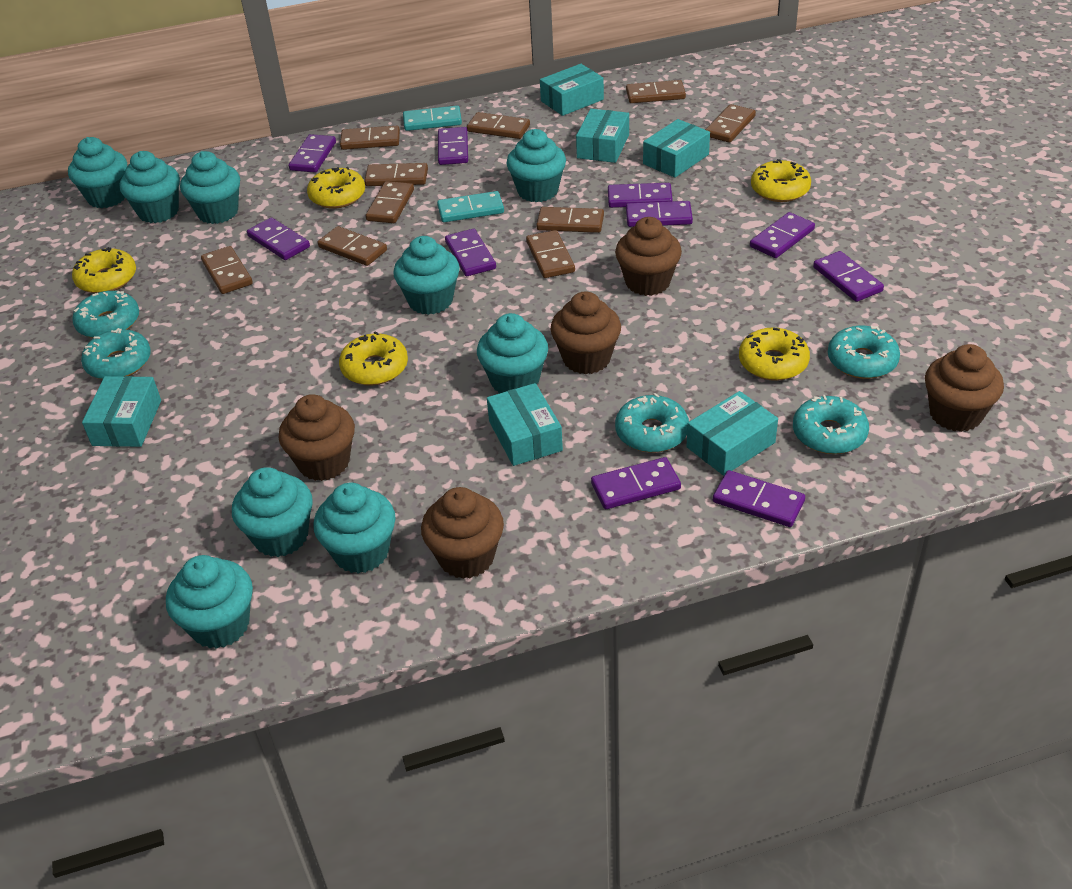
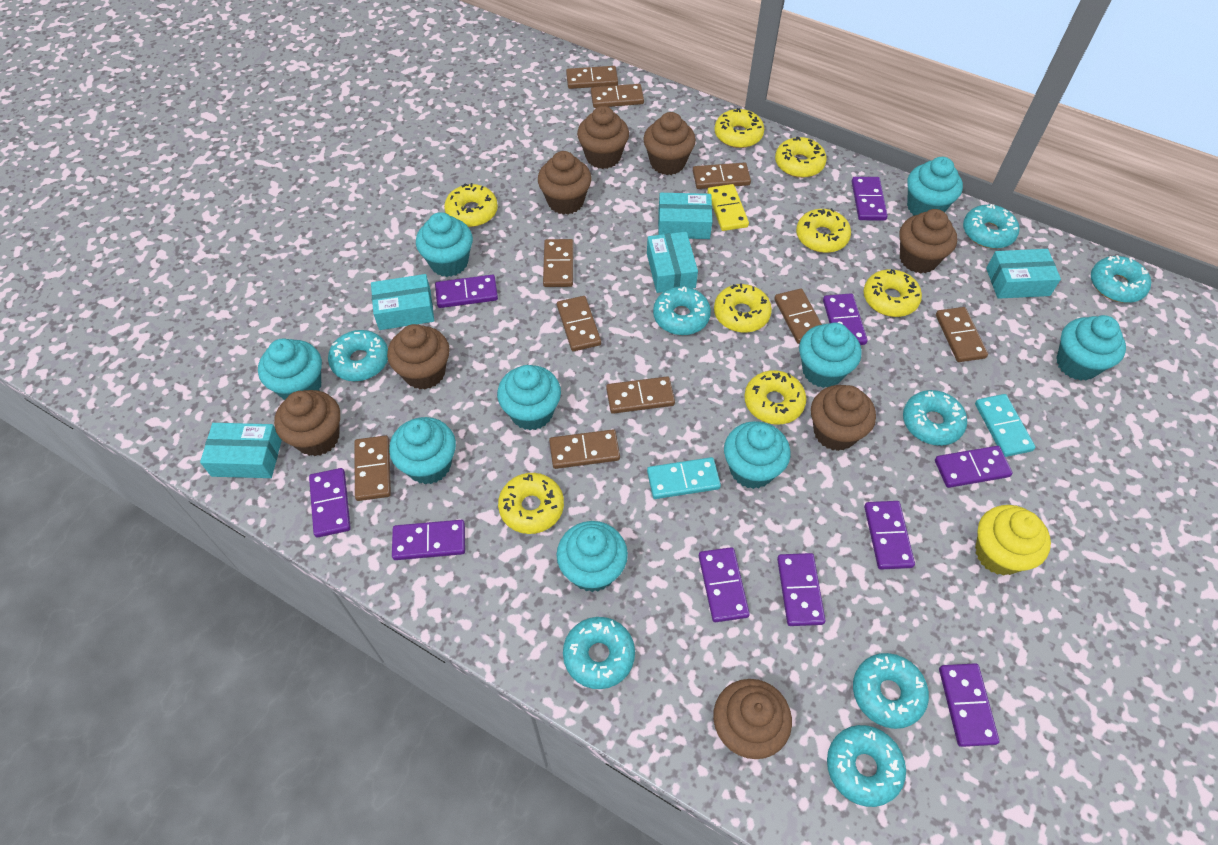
brown cupcake: 5 -> 8
turquoise box: 6 -> 5
turquoise donut: 5 -> 8
yellow cupcake: 0 -> 1
yellow domino: 0 -> 1
yellow donut: 5 -> 8

